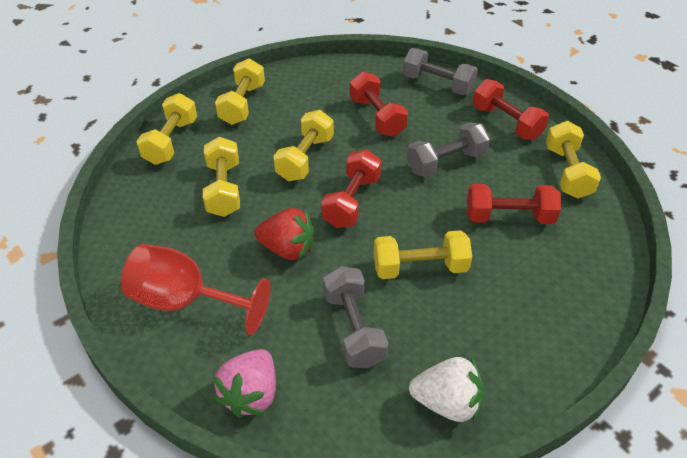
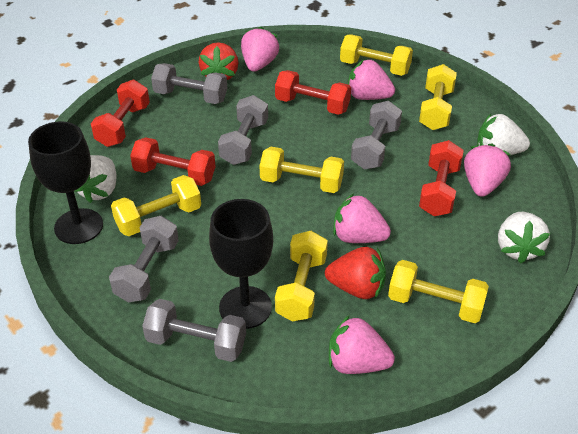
black goblet: 0 -> 2
grey dumbbell: 3 -> 5
pink strawberry: 1 -> 5
red goblet: 1 -> 0
red strawberry: 1 -> 2
white strawberry: 1 -> 3

